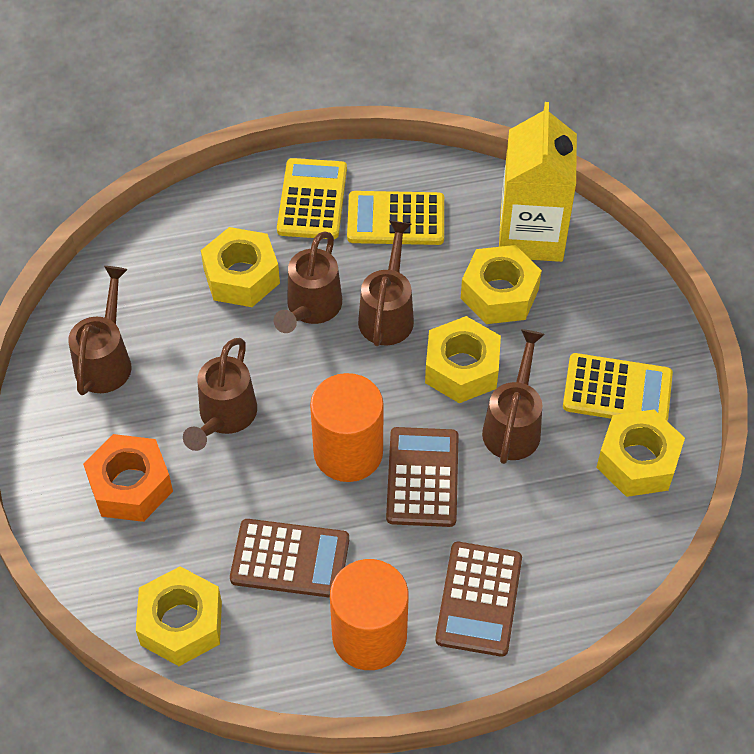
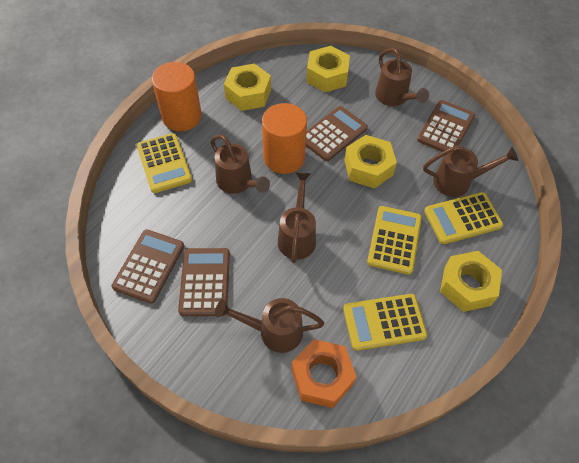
brown calculator: 3 -> 4
yellow calculator: 3 -> 4
yellow carton: 1 -> 0
yellow nut: 5 -> 4

